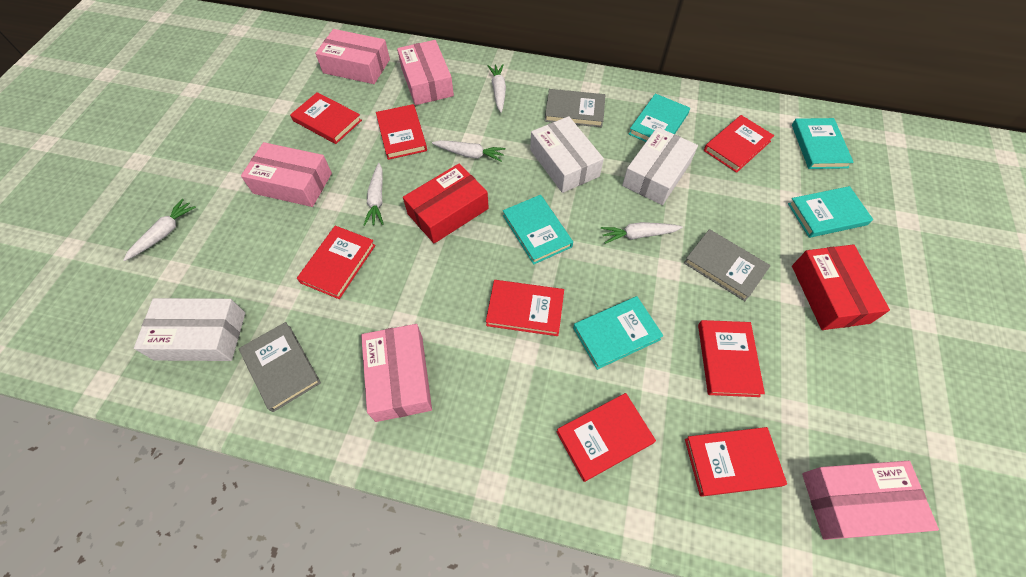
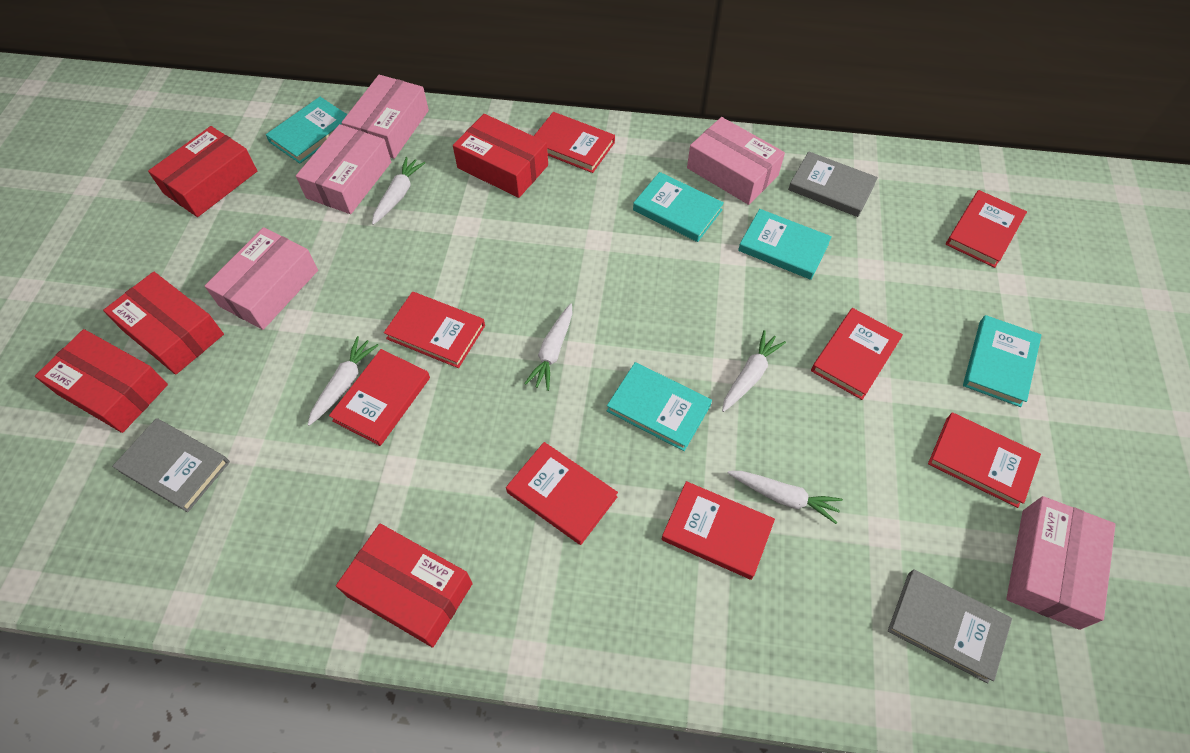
red box: 2 -> 5
white box: 3 -> 0

